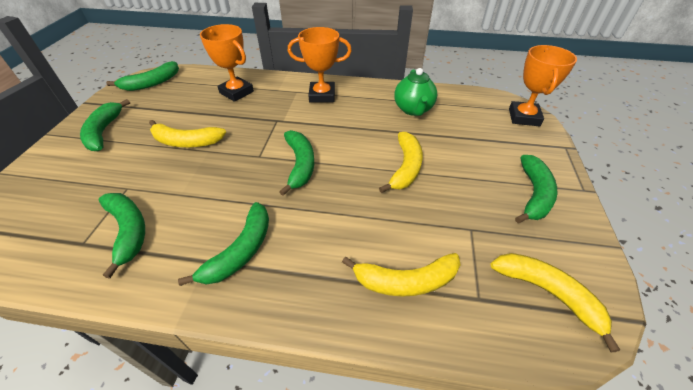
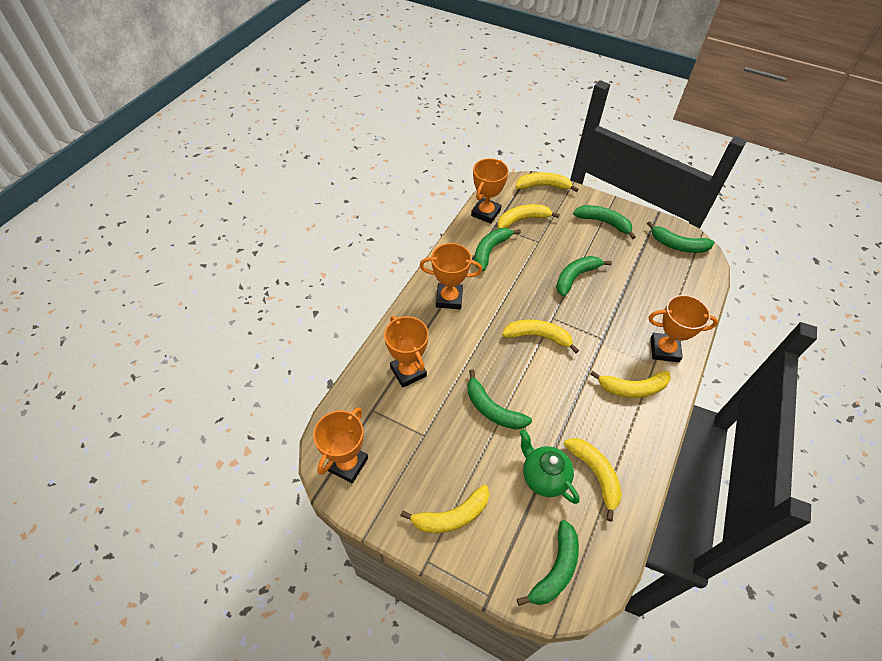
orange trophy: 3 -> 5
yellow banana: 4 -> 6

